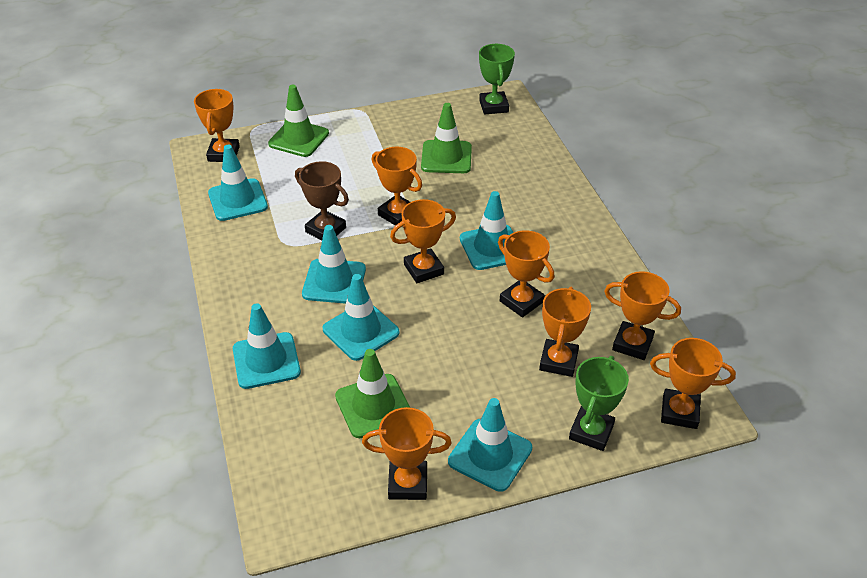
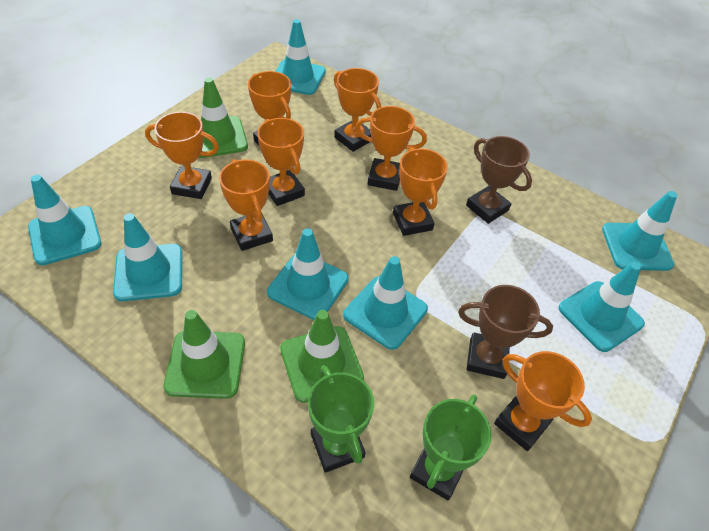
brown trophy: 1 -> 2
turquoise traffic cone: 6 -> 7

